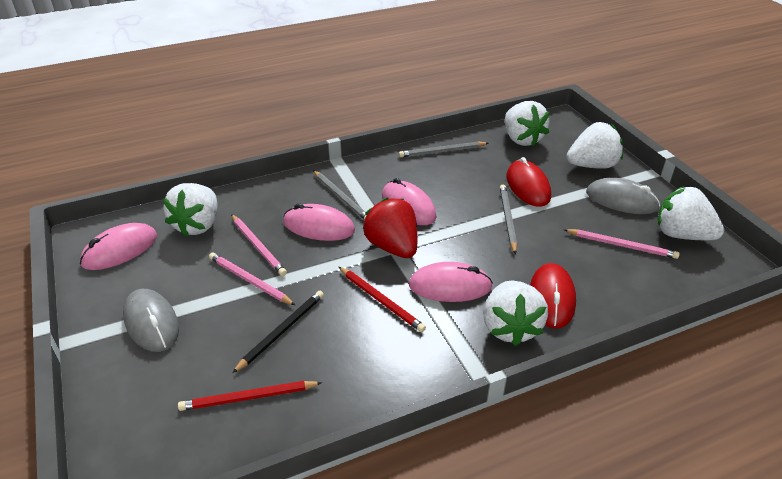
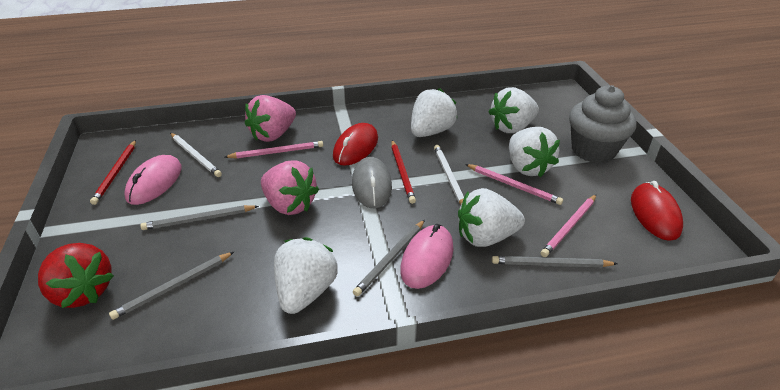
black pencil: 1 -> 0
grey cupcake: 0 -> 1
grey mouse: 2 -> 1
grey pencil: 3 -> 4
pink mouse: 4 -> 2
pink strawberry: 0 -> 2
white pencil: 0 -> 2

